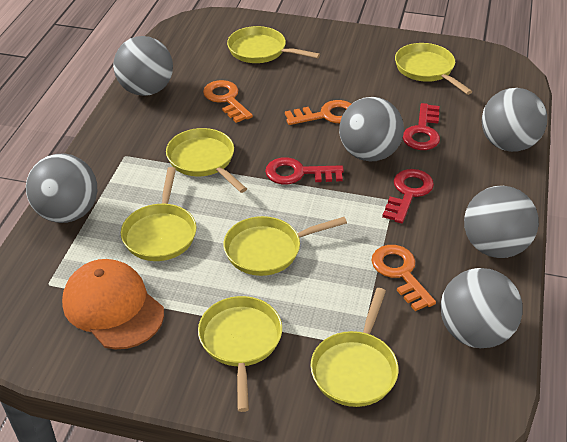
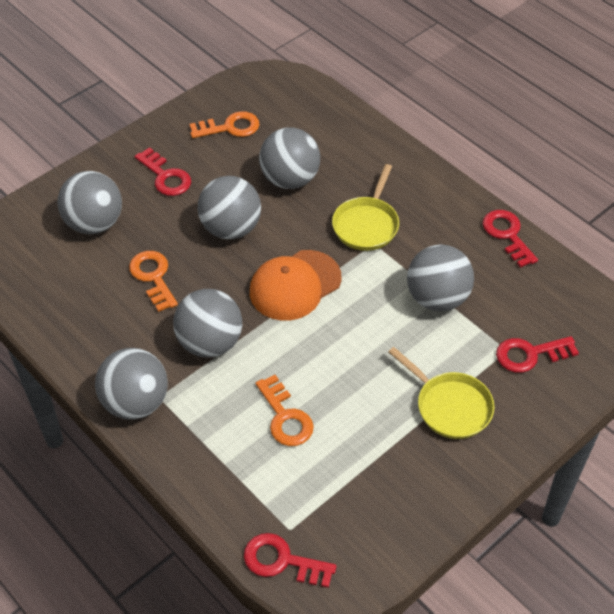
red key: 3 -> 4
yellow pan: 7 -> 2

